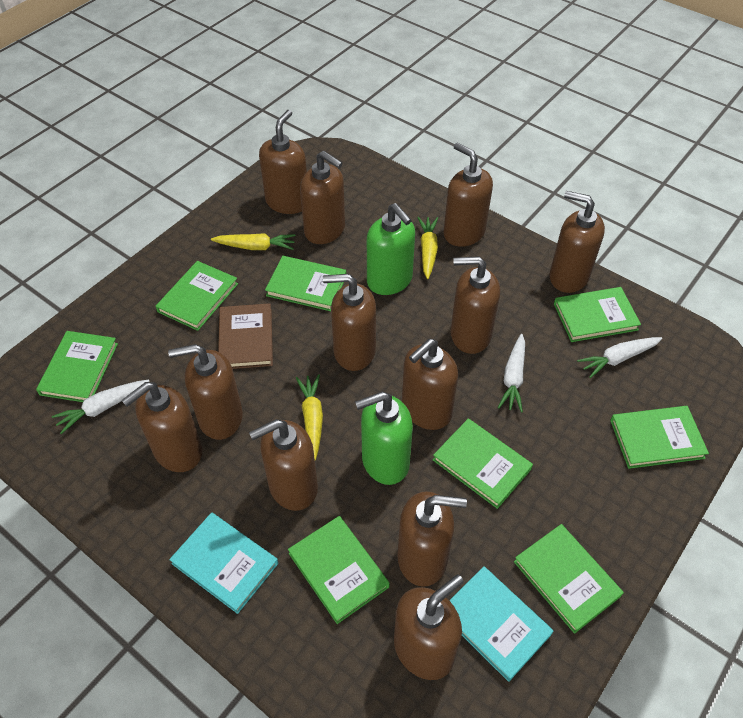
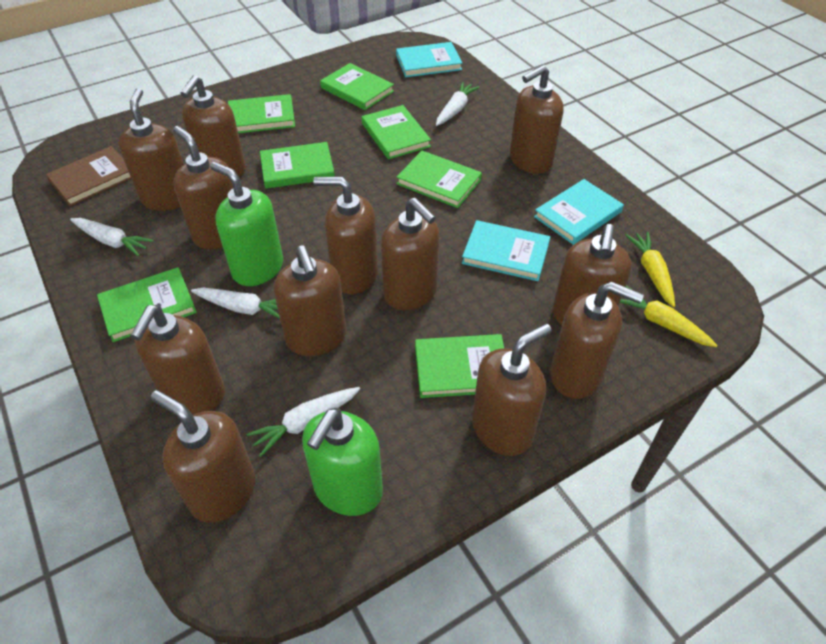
green book: 8 -> 7
turquoise book: 2 -> 3
white carrot: 3 -> 4
yellow carrot: 3 -> 2

